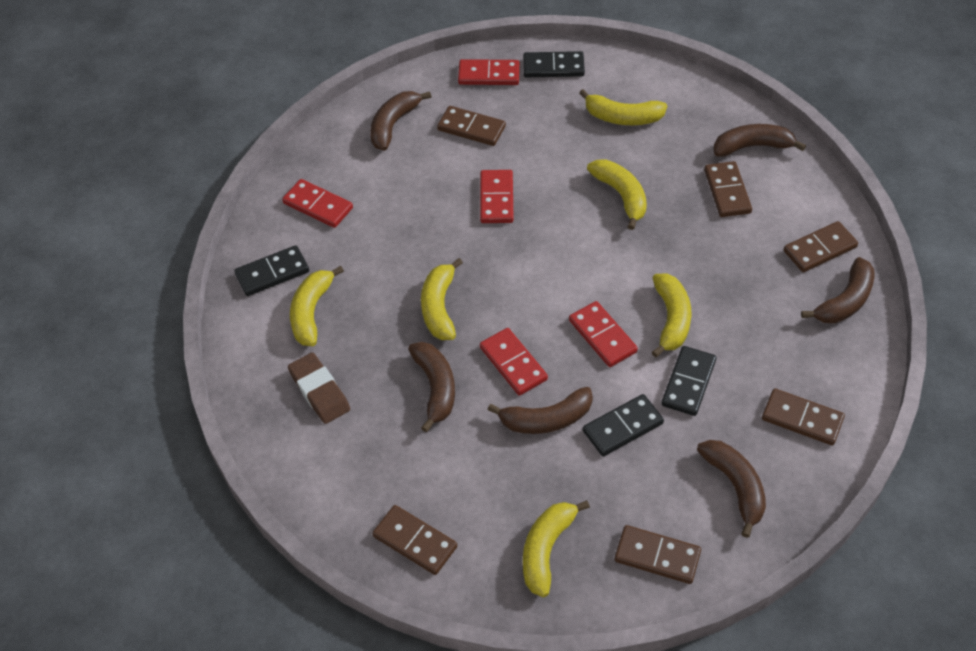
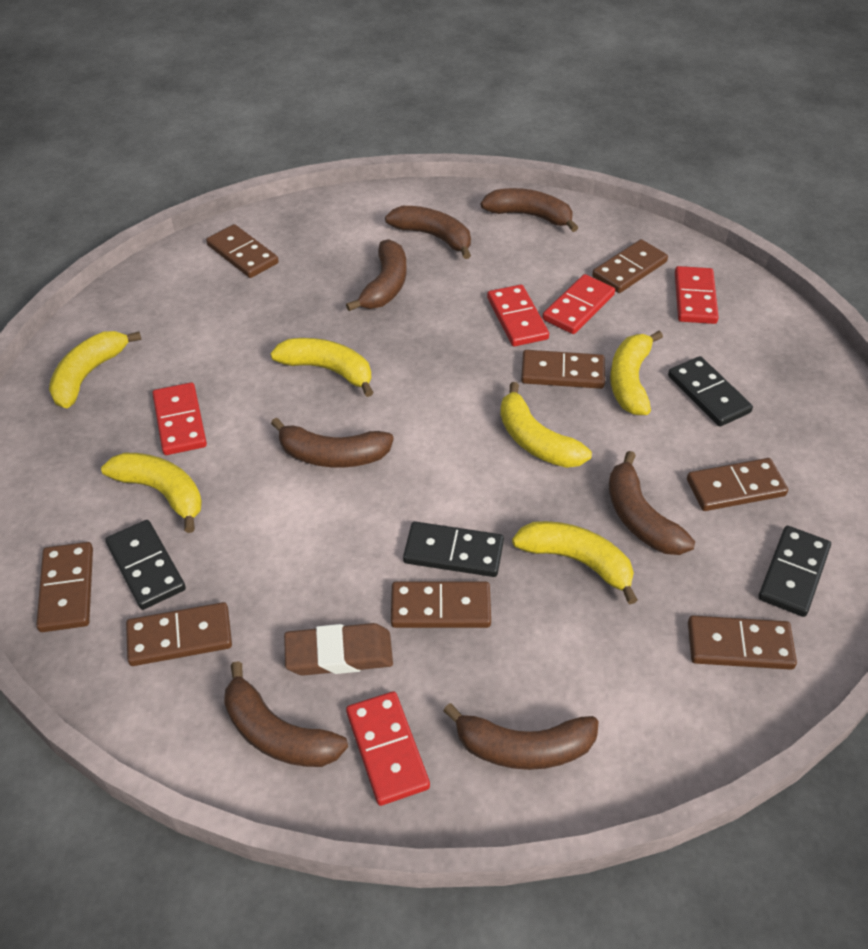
brown banana: 6 -> 7
brown domino: 6 -> 8

